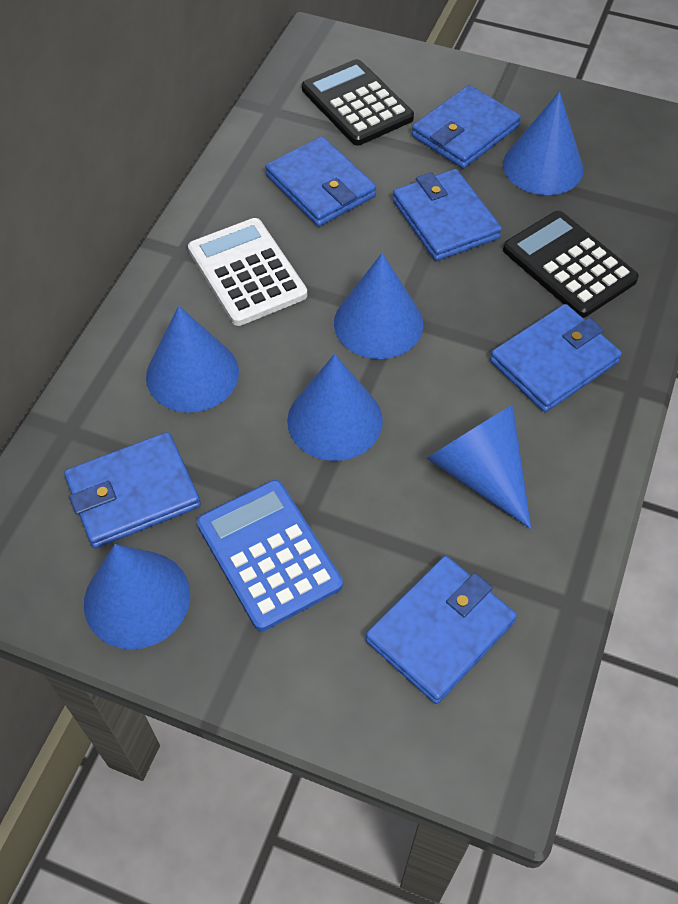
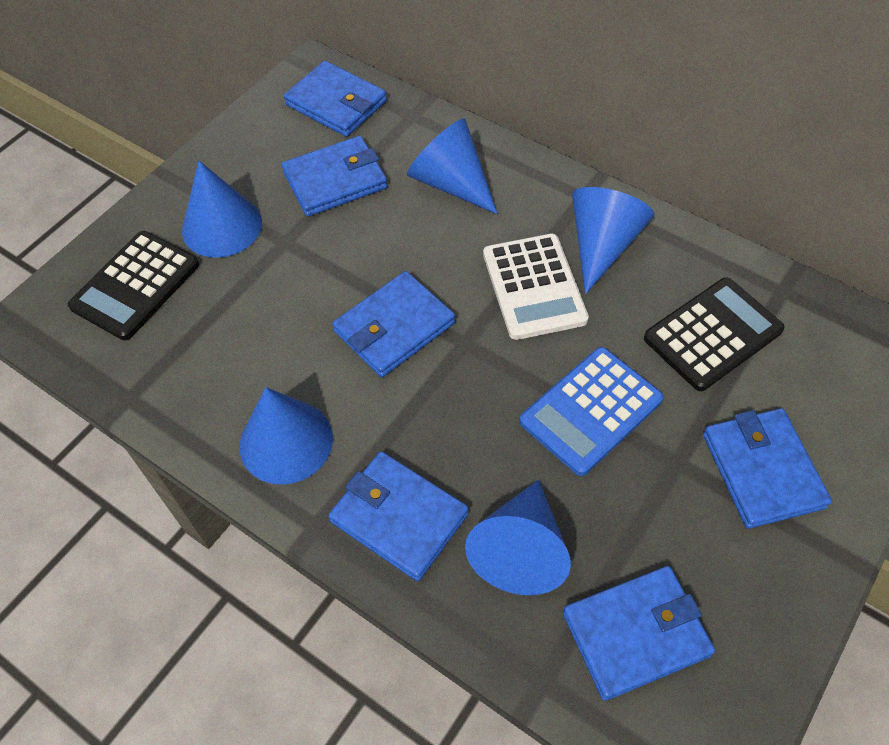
blue cone: 6 -> 5

